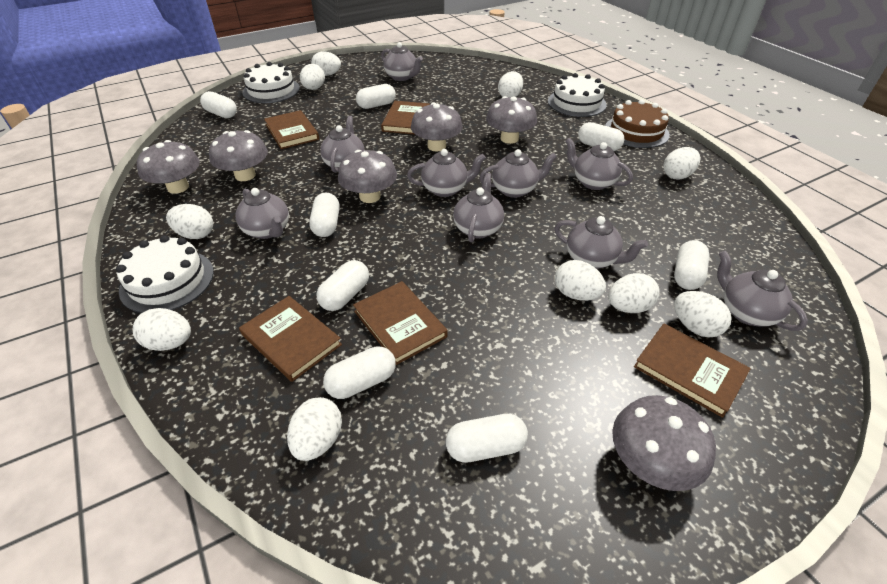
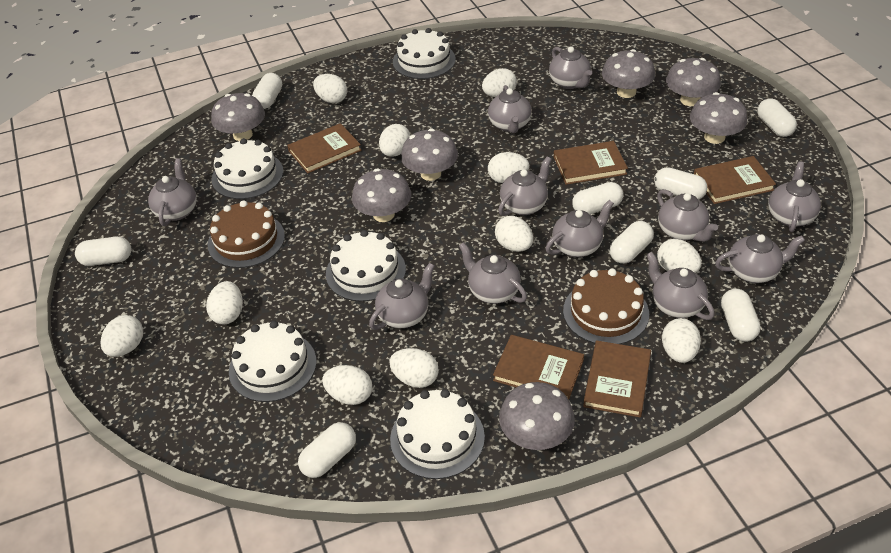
brown cake: 1 -> 2
grey mushroom: 6 -> 7
grey teapot: 9 -> 11
white cake: 3 -> 5
white egg: 10 -> 11

